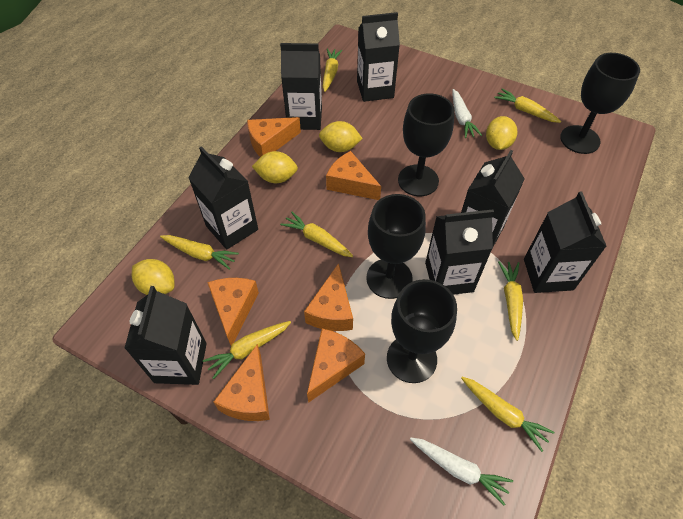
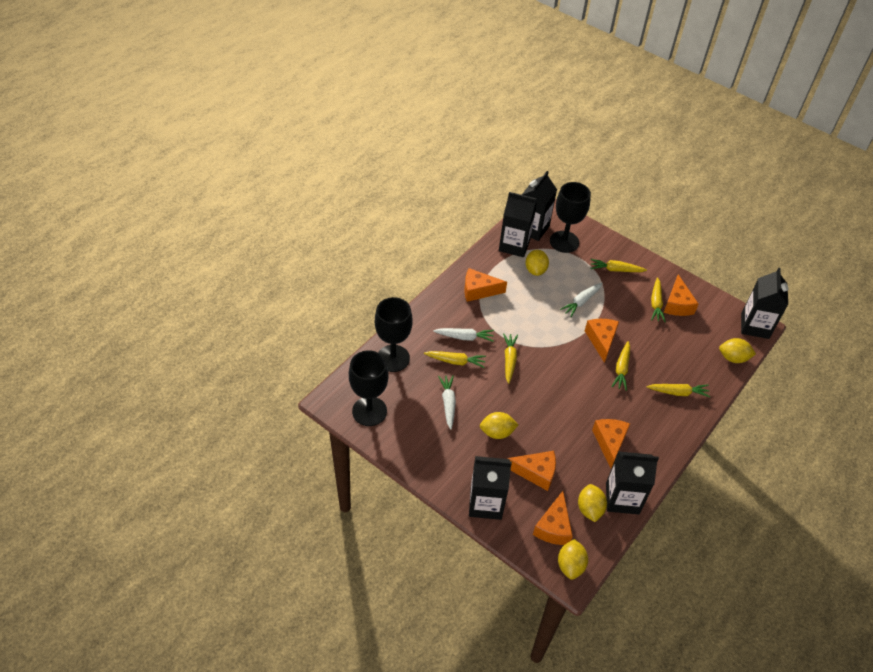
black carton: 7 -> 5
black goblet: 4 -> 3
white carrot: 2 -> 3
yellow carrot: 7 -> 6
yellow lemon: 4 -> 5

